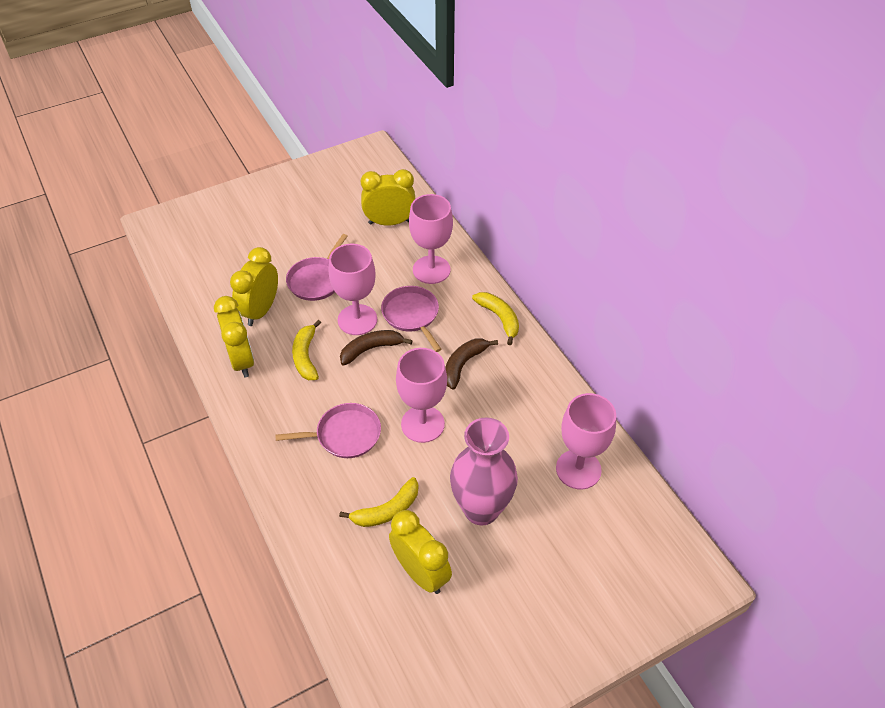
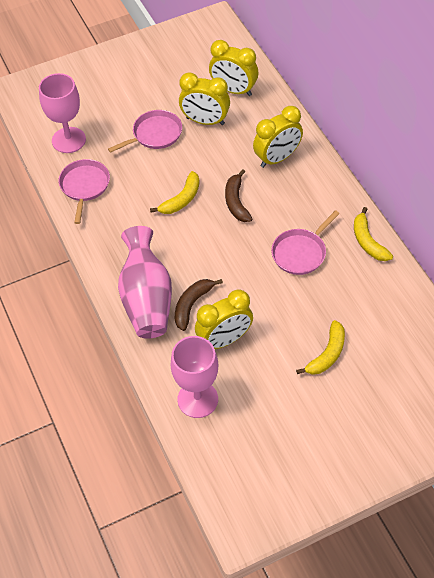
pink goblet: 4 -> 2

